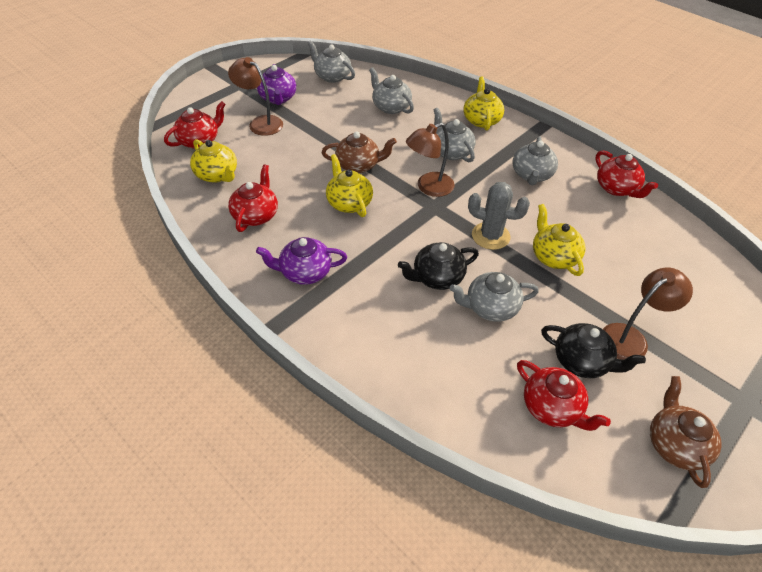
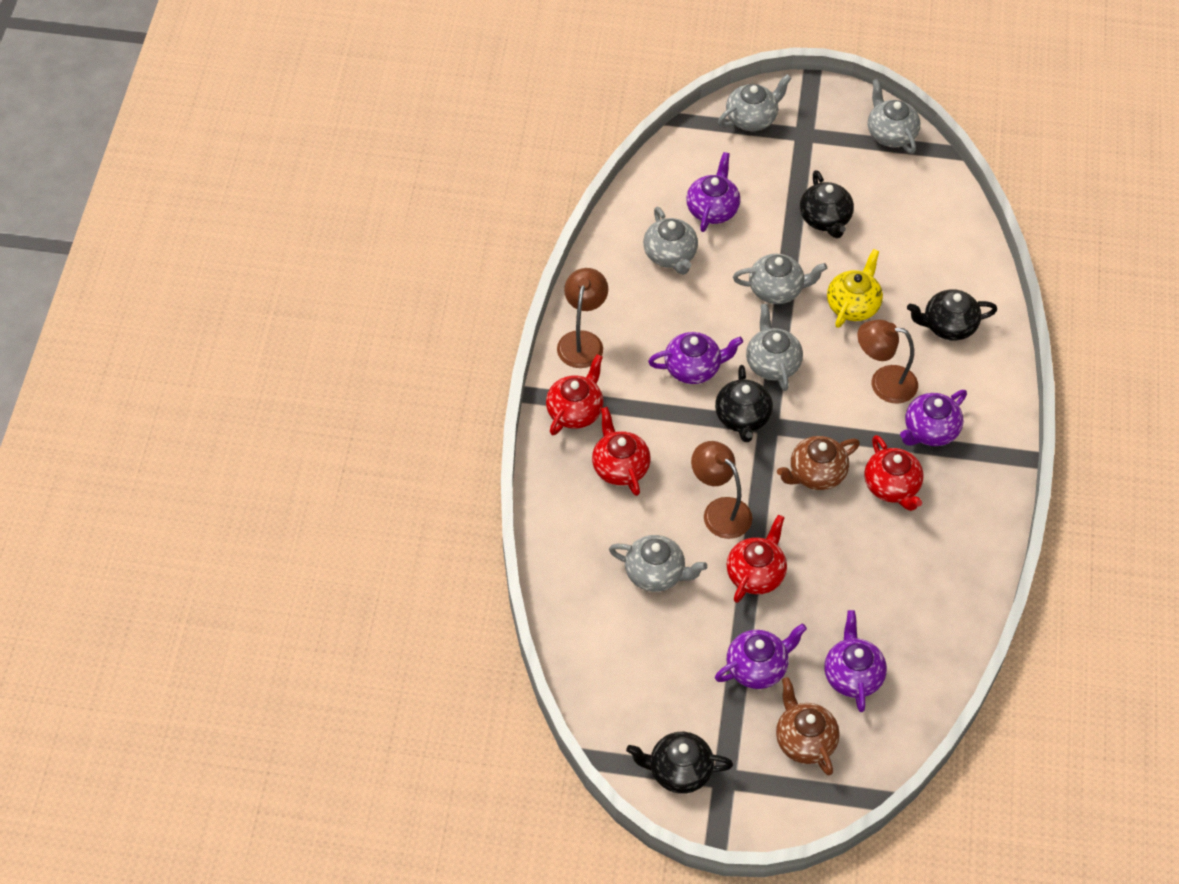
black teapot: 2 -> 4
grey cactus: 1 -> 0
grey teapot: 5 -> 6
purple teapot: 2 -> 5
yellow teapot: 4 -> 1

